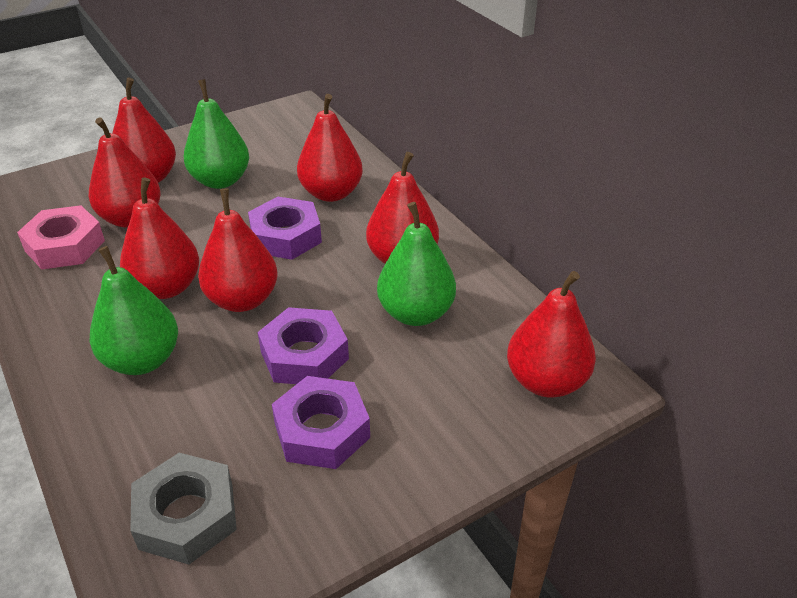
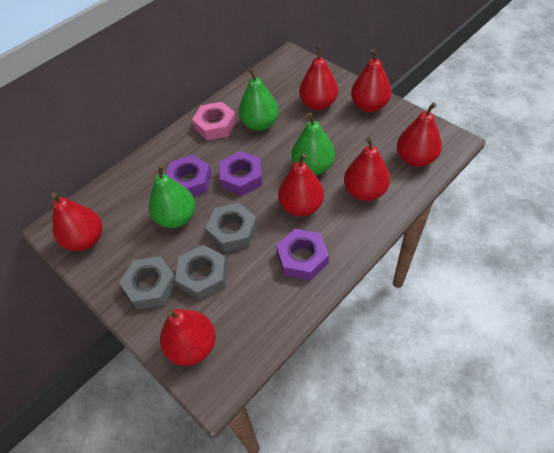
grey nut: 1 -> 3

